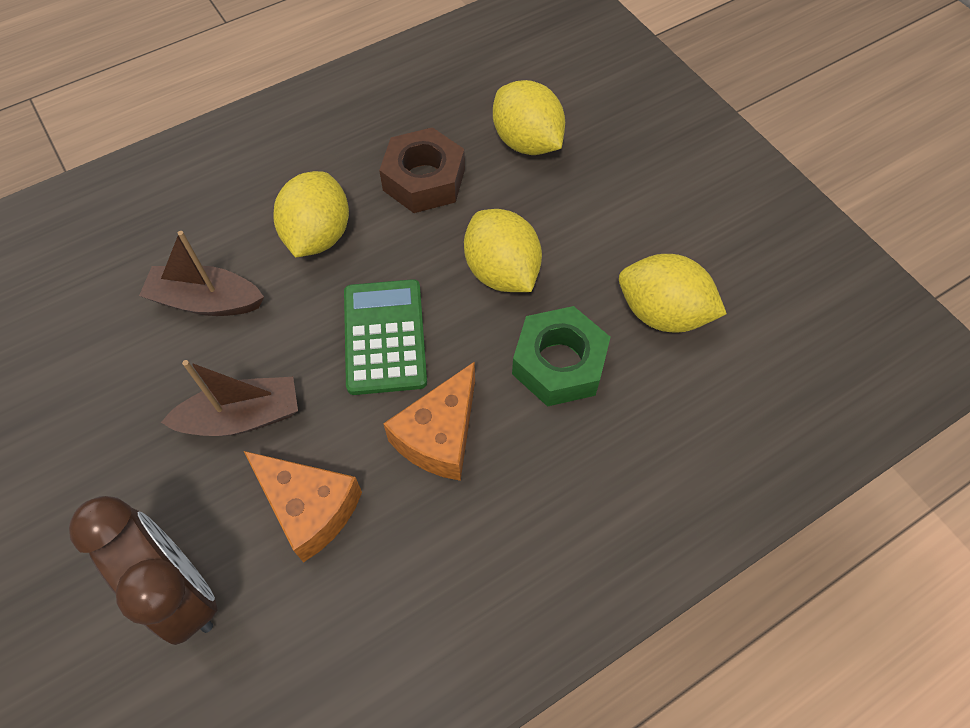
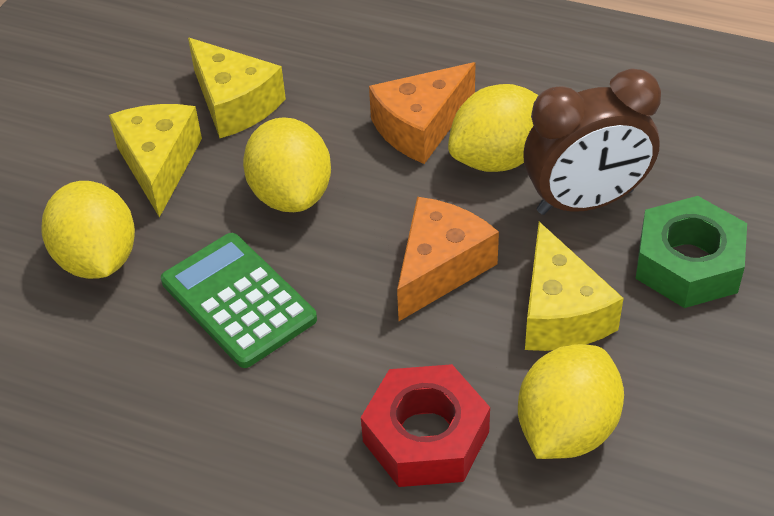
brown boat: 2 -> 0
brown nut: 1 -> 0
red nut: 0 -> 1
yellow cheese: 0 -> 3

